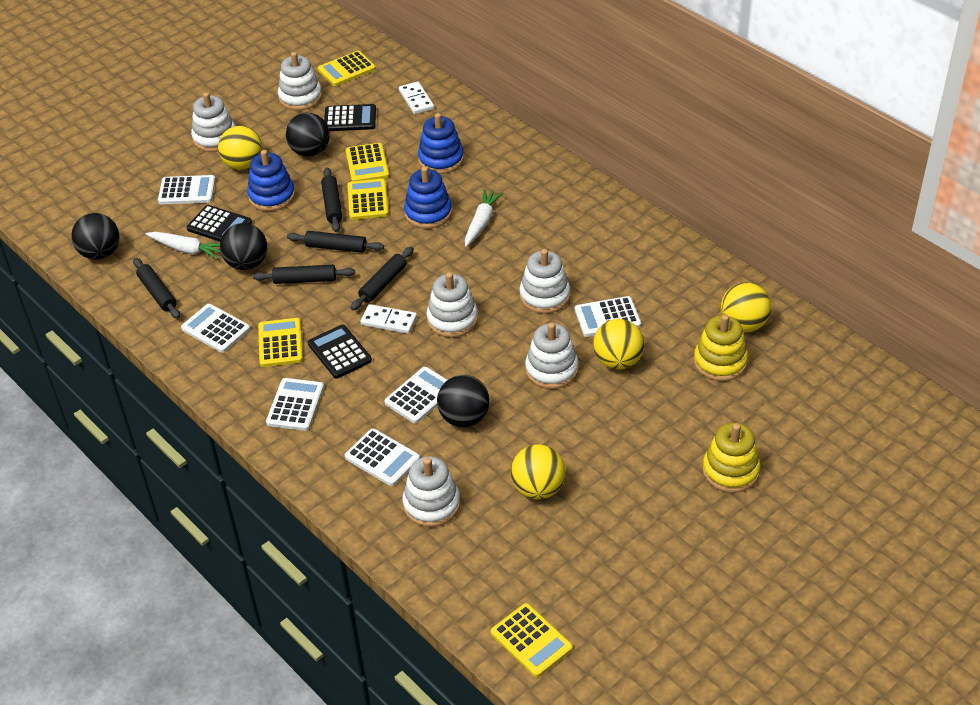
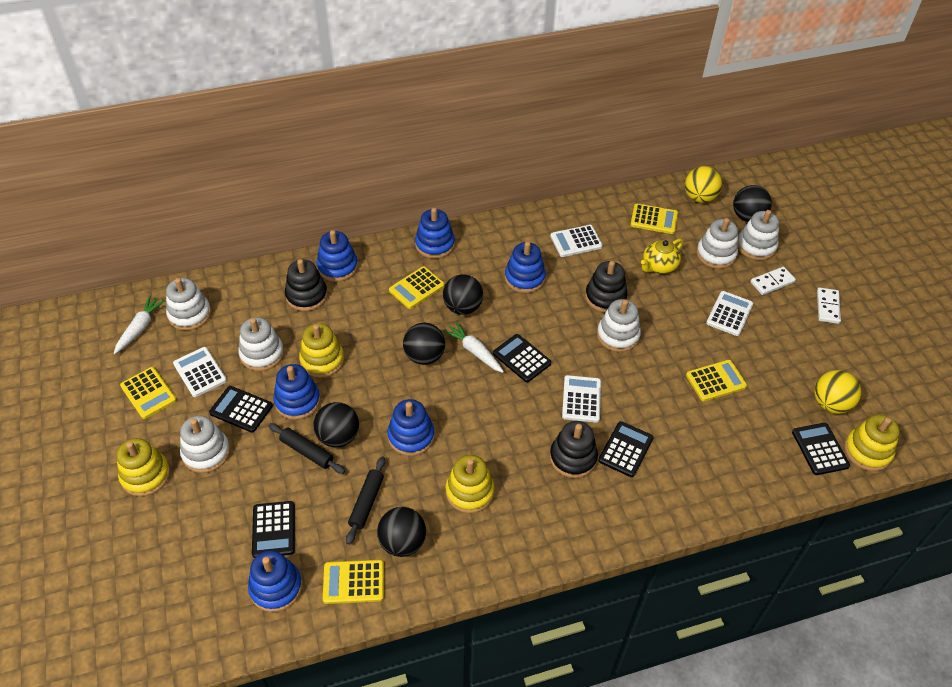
black ball: 4 -> 5
black calculator: 3 -> 5
black rolling pin: 5 -> 2
black stacking toy: 0 -> 3
blue stacking toy: 3 -> 6
white calculator: 6 -> 4
yellow ball: 4 -> 2
yellow stacking toy: 2 -> 4
yellow teapot: 0 -> 1

